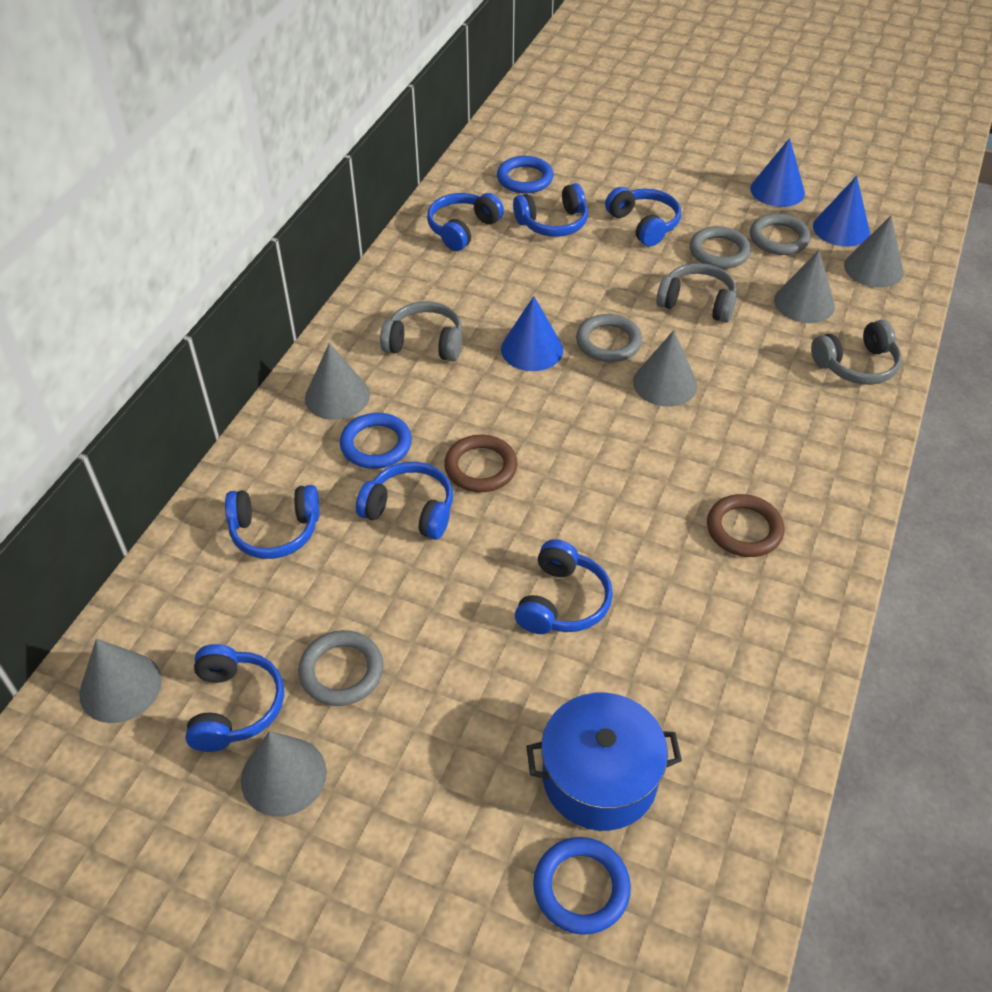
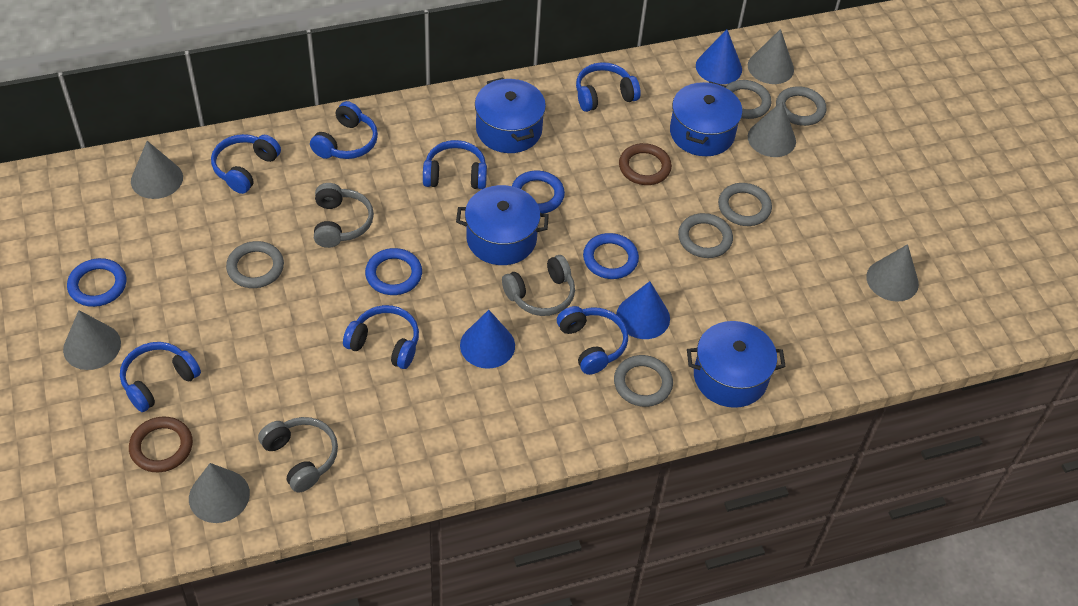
blue pot: 1 -> 4
blue ring: 3 -> 4
grey ring: 4 -> 6

